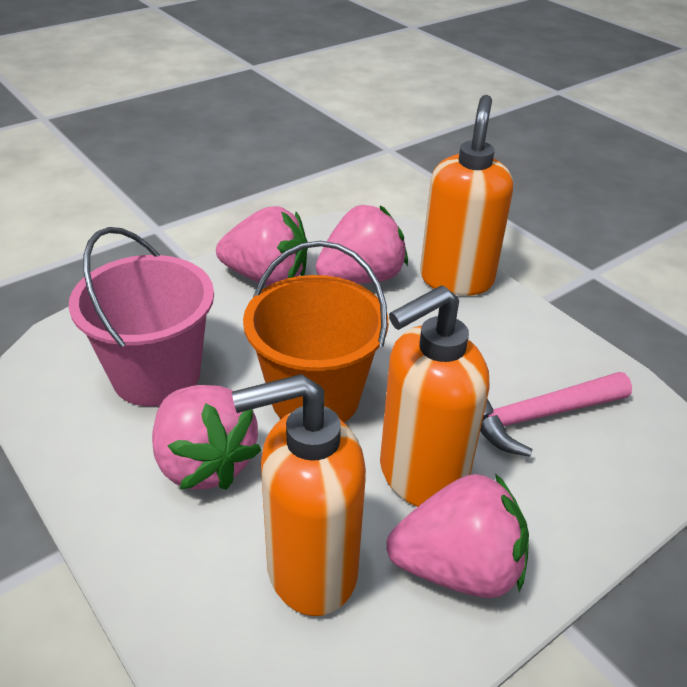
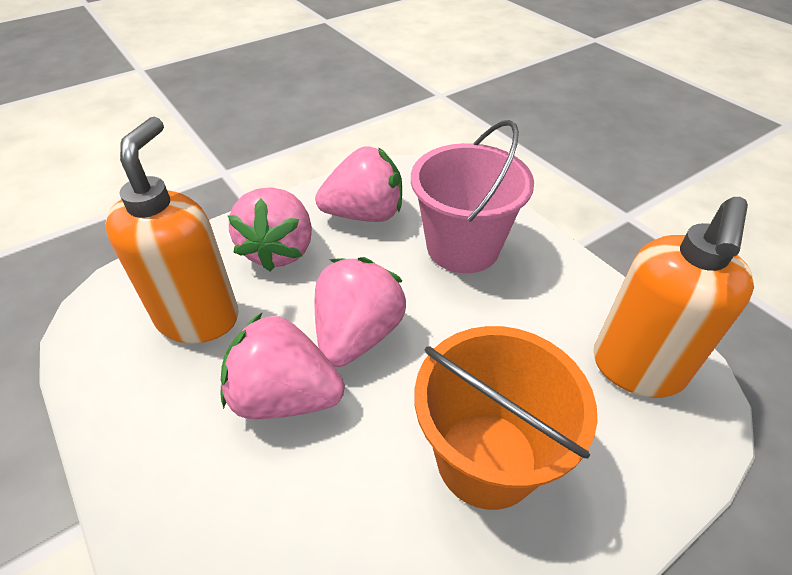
orange soap dispenser: 3 -> 2
pink hammer: 1 -> 0

